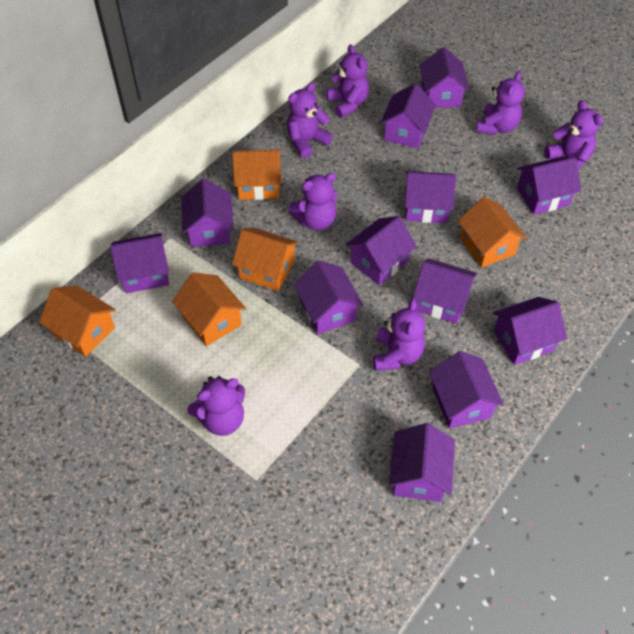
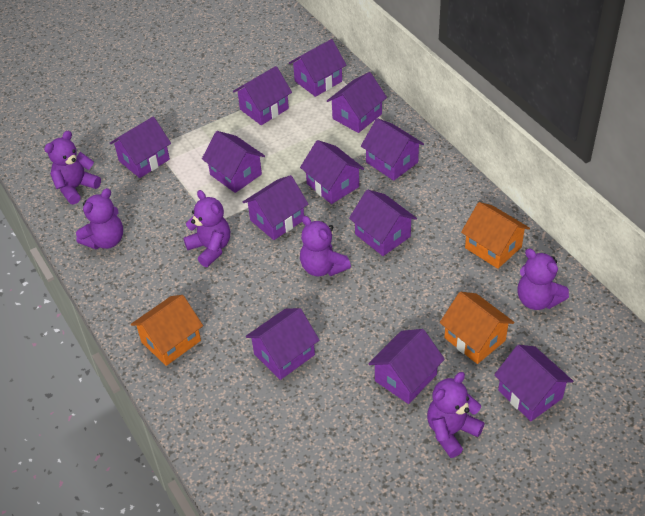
orange house: 5 -> 3
purple teddy bear: 7 -> 6

